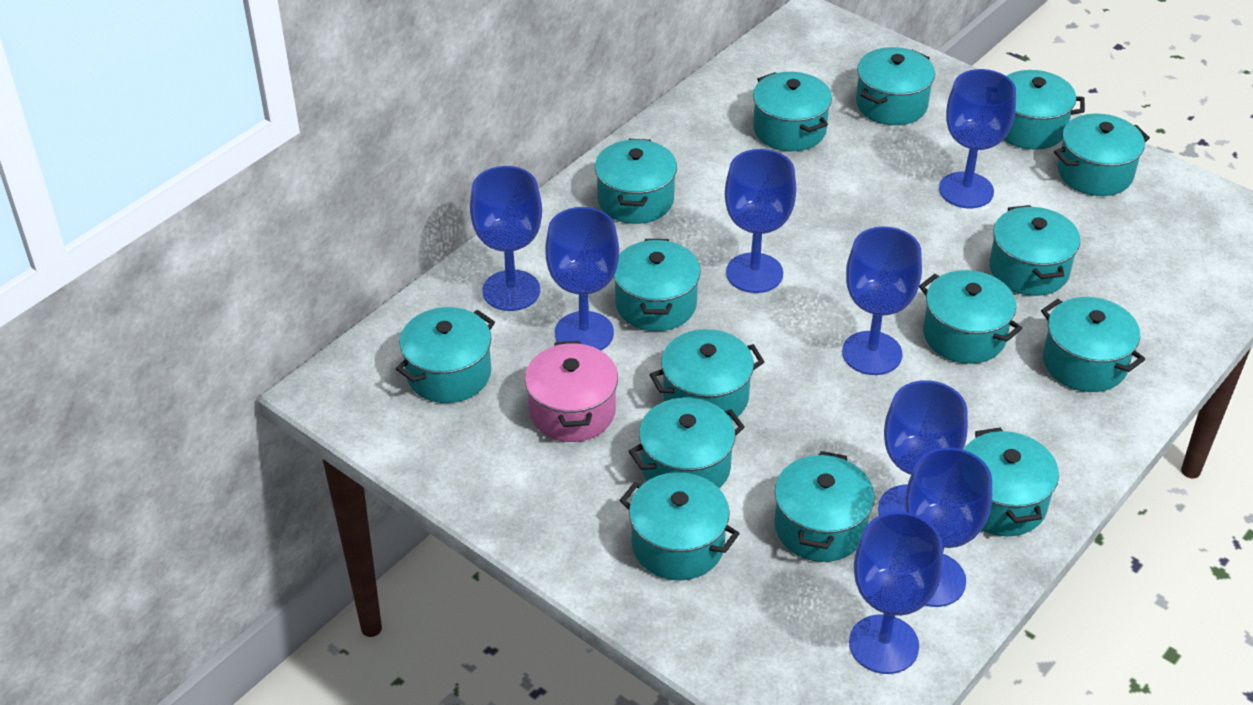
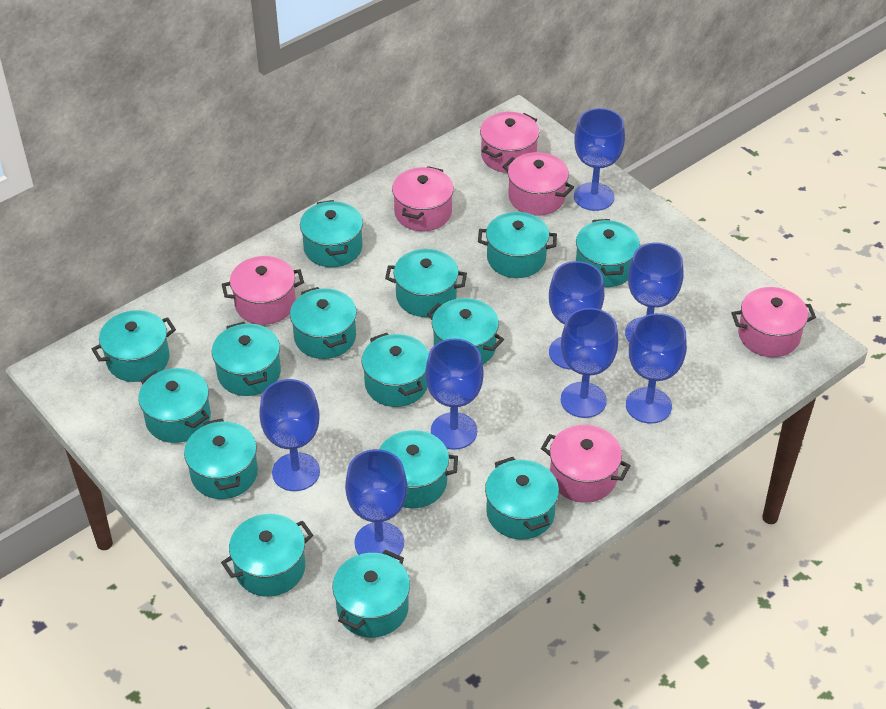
pink pot: 1 -> 6

